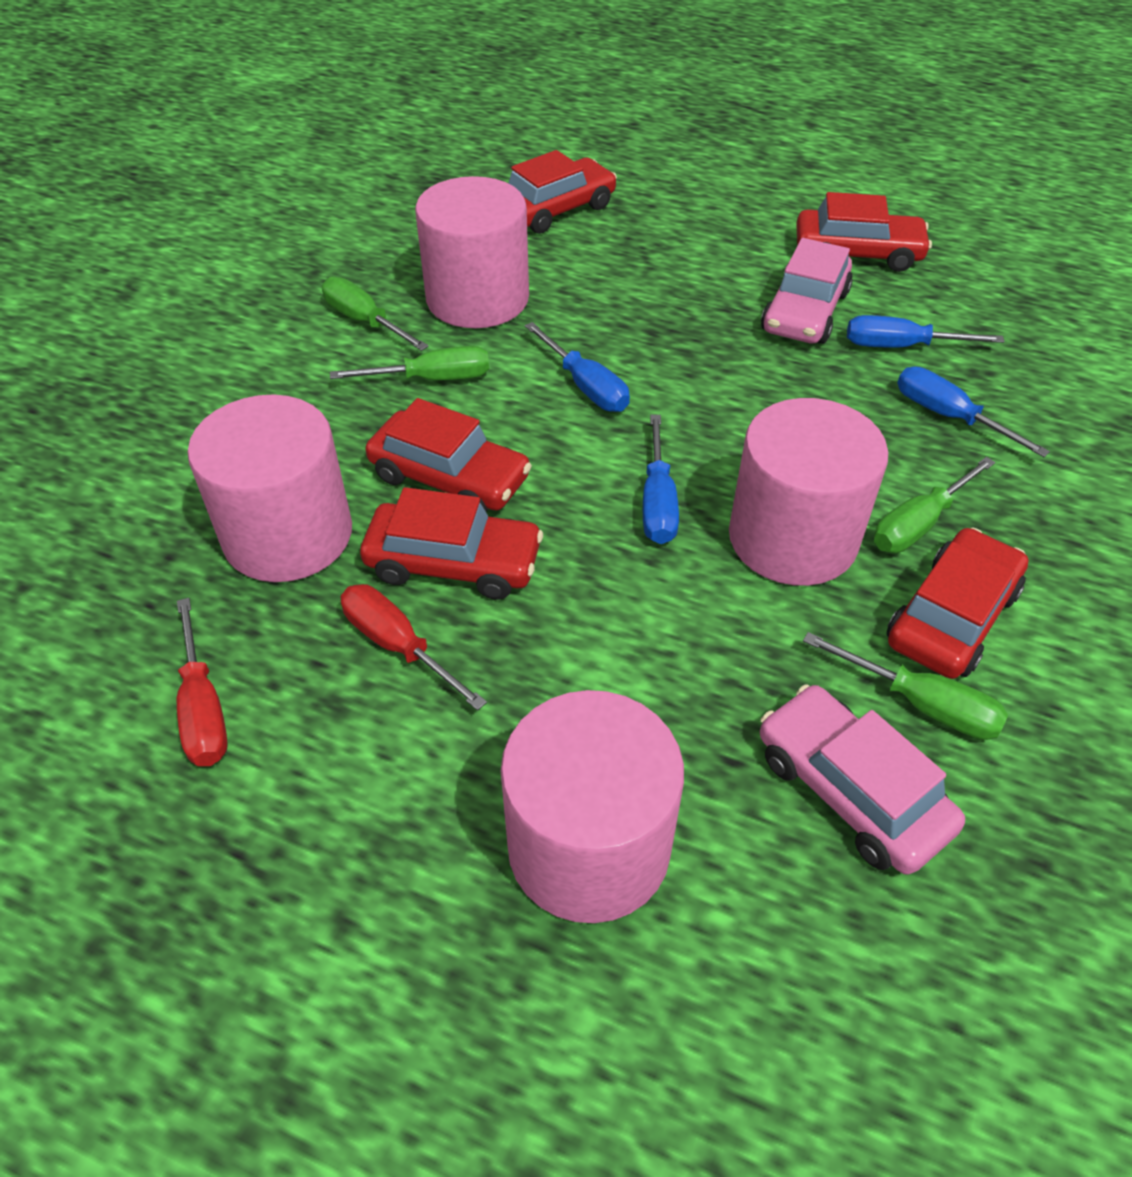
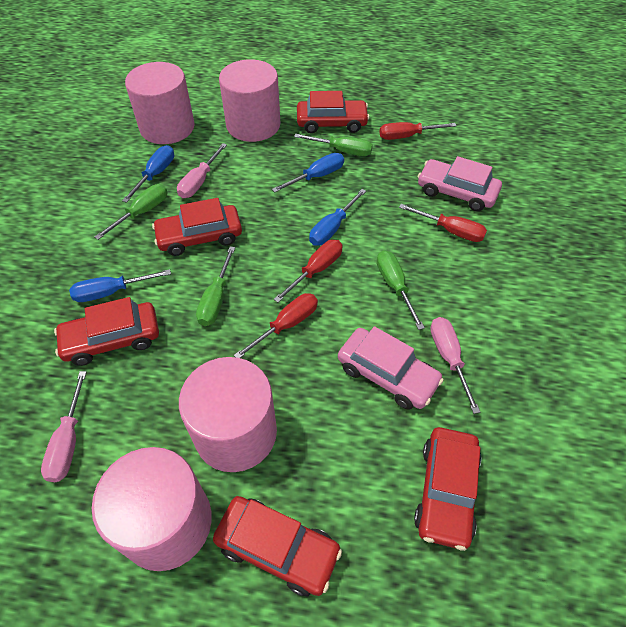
pink screwdriver: 0 -> 3
red screwdriver: 2 -> 4

